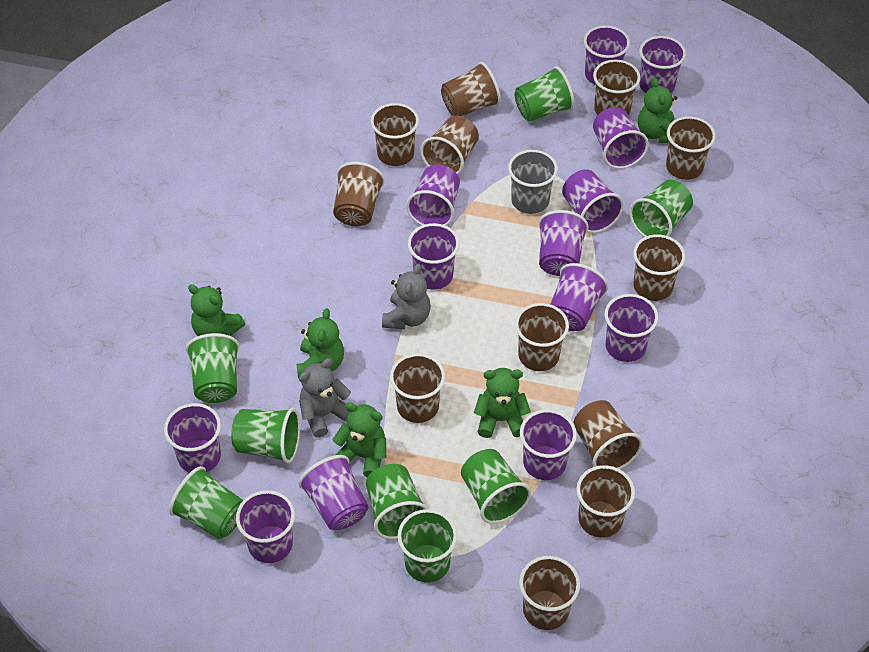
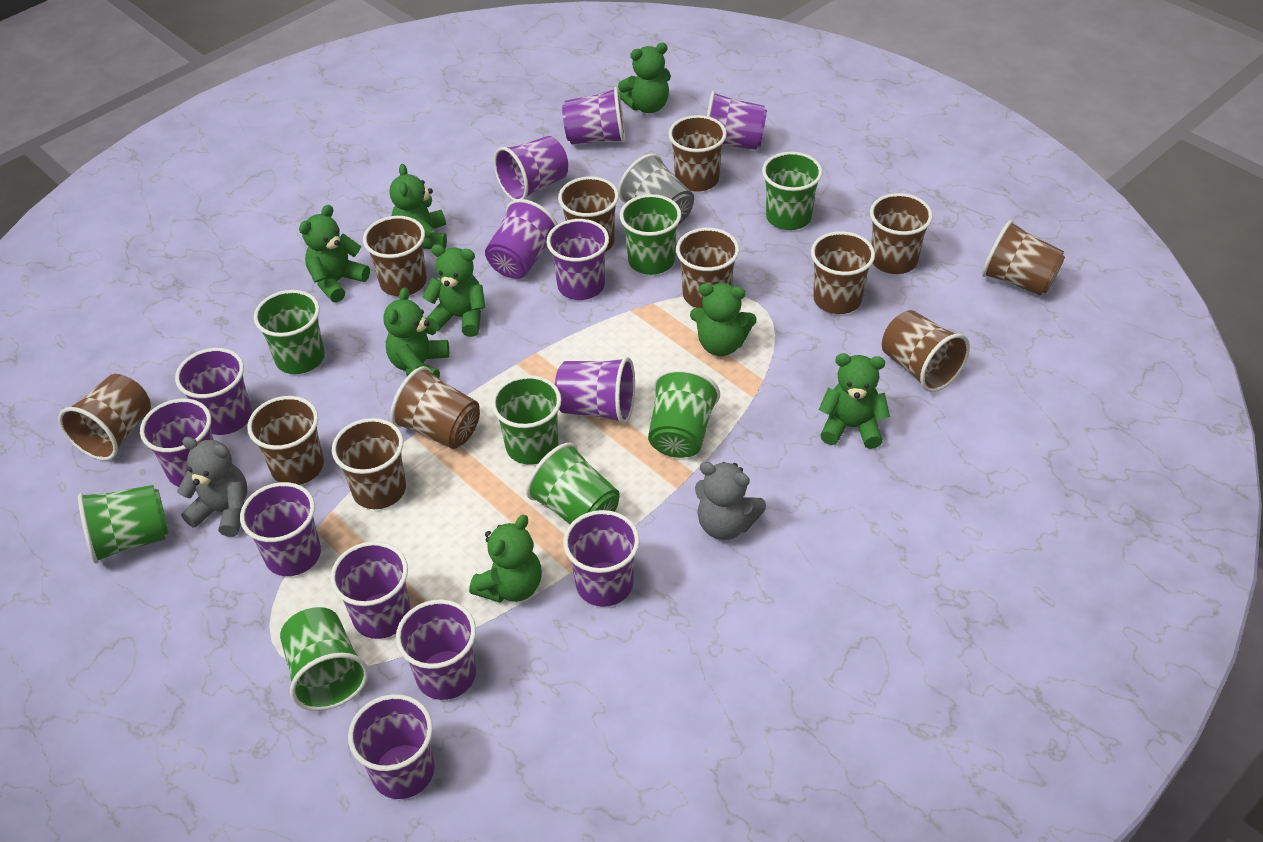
green teddy bear: 5 -> 8

